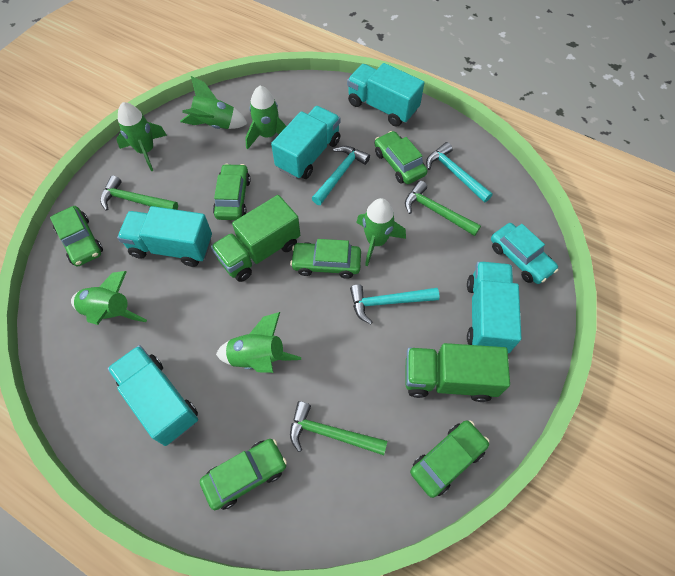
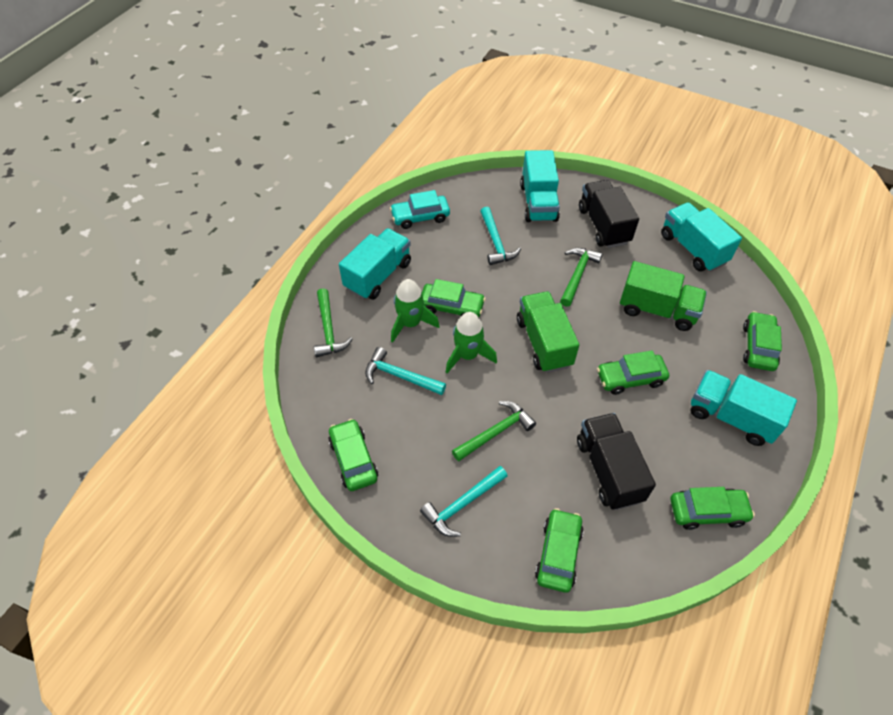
black truck: 0 -> 2
green rocket: 6 -> 2
turquoise truck: 5 -> 4

